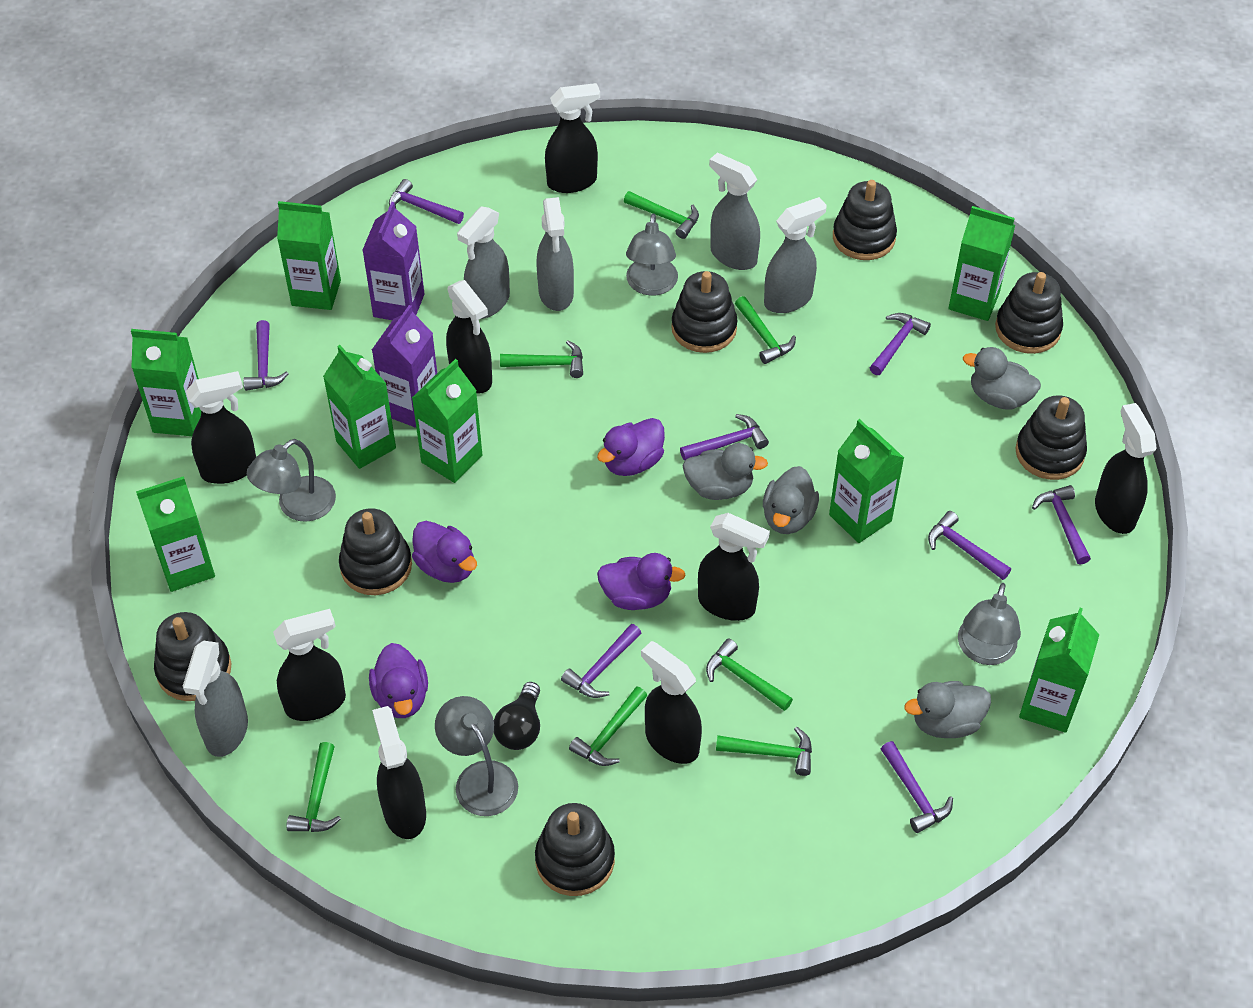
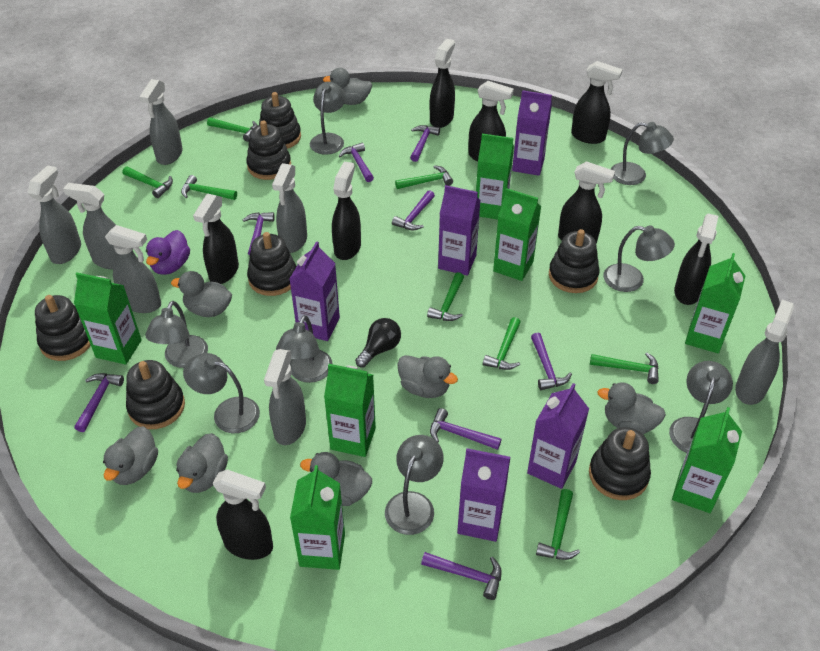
green carton: 8 -> 7
green hammer: 7 -> 8
grey duck: 4 -> 7
grey lamp: 4 -> 8
grey spray bottle: 5 -> 7
purple carton: 2 -> 5
purple duck: 4 -> 1

